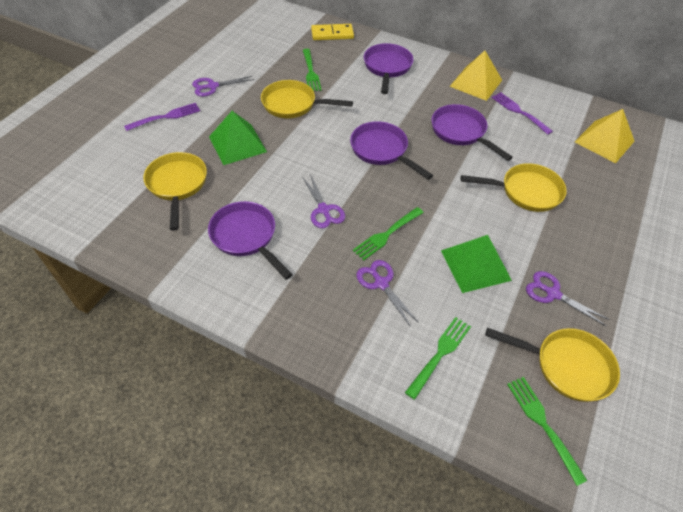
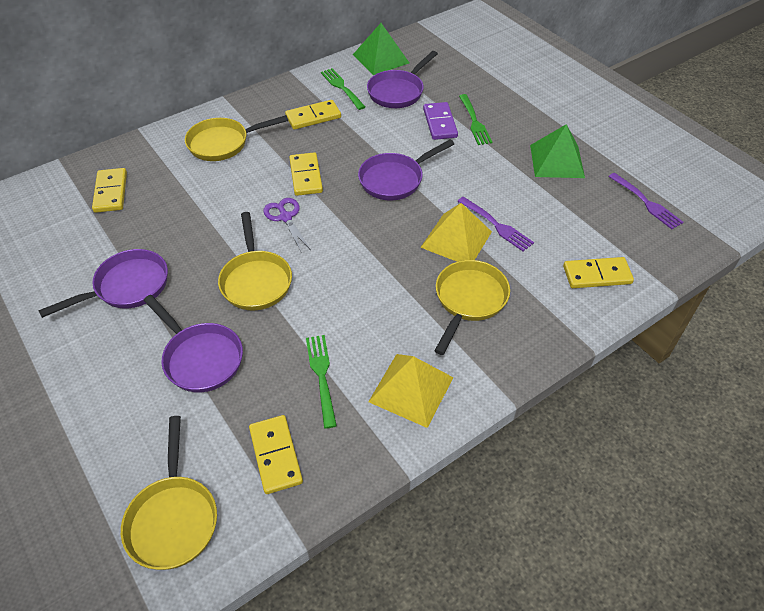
green fork: 4 -> 3
purple domino: 0 -> 1
purple scissors: 4 -> 1
yellow domino: 1 -> 5

